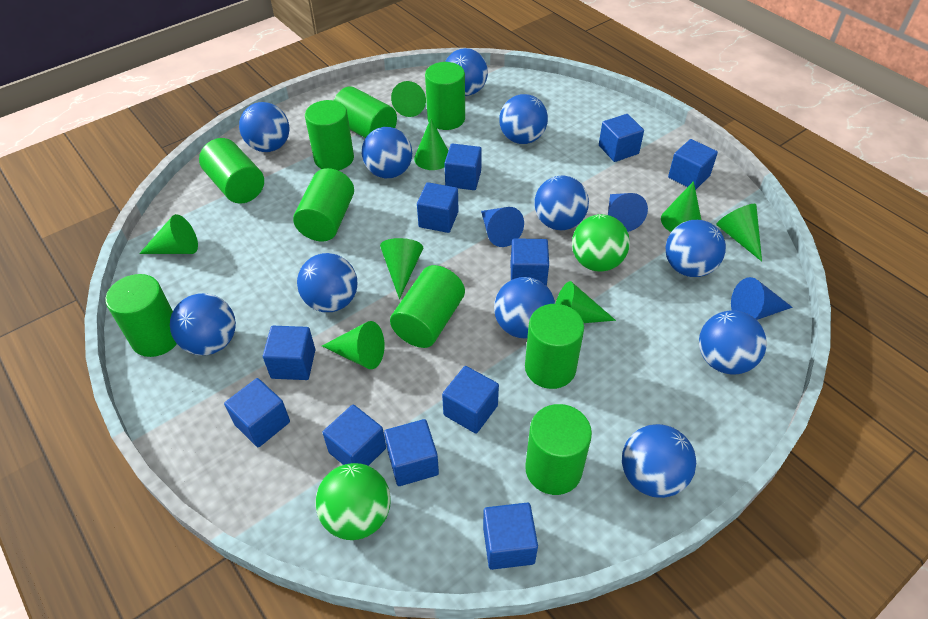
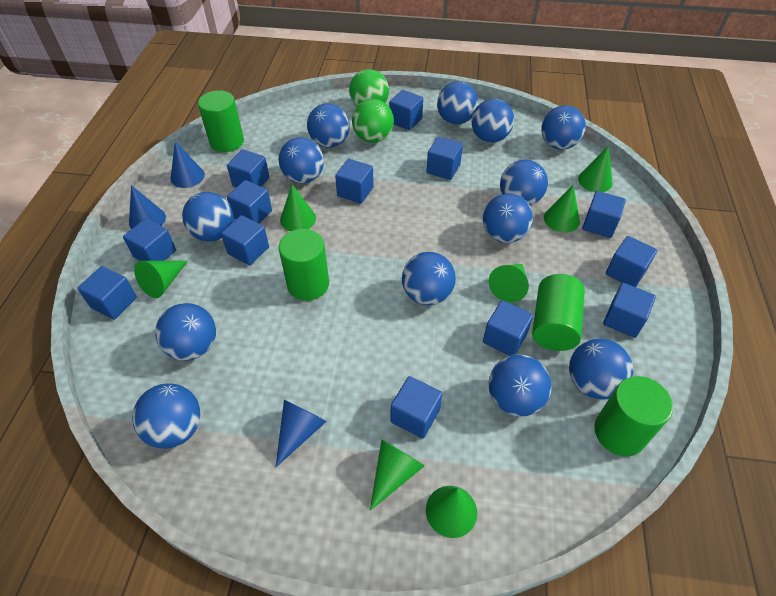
blue ball: 11 -> 13
blue cube: 11 -> 13
green cone: 8 -> 7
green cylinder: 9 -> 4

